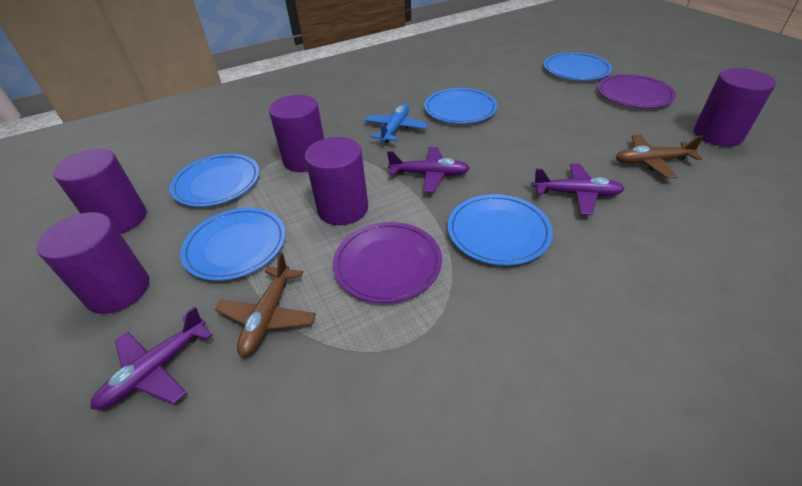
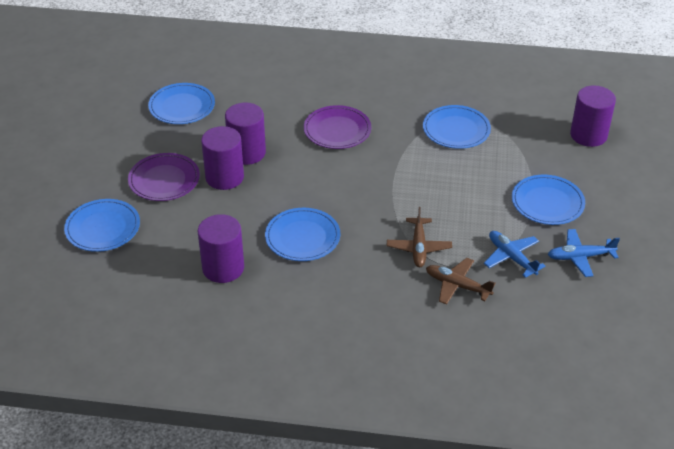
blue plane: 1 -> 2
purple cylinder: 5 -> 4
purple plane: 3 -> 0

